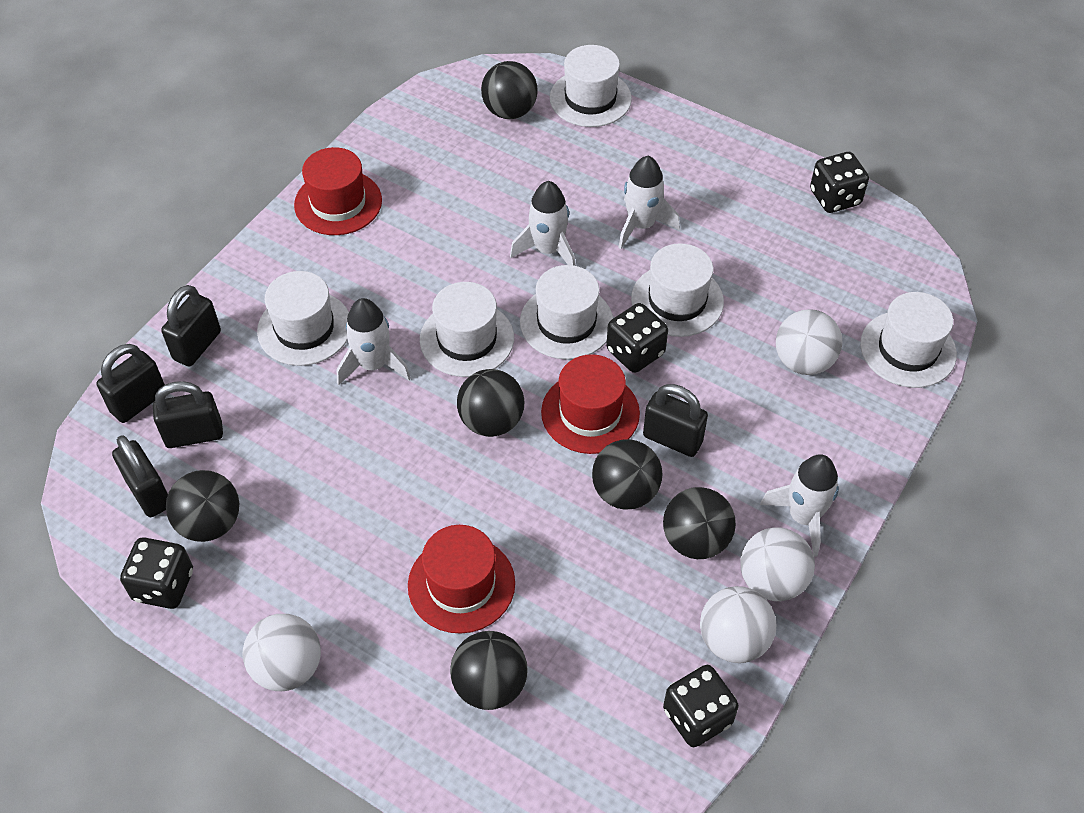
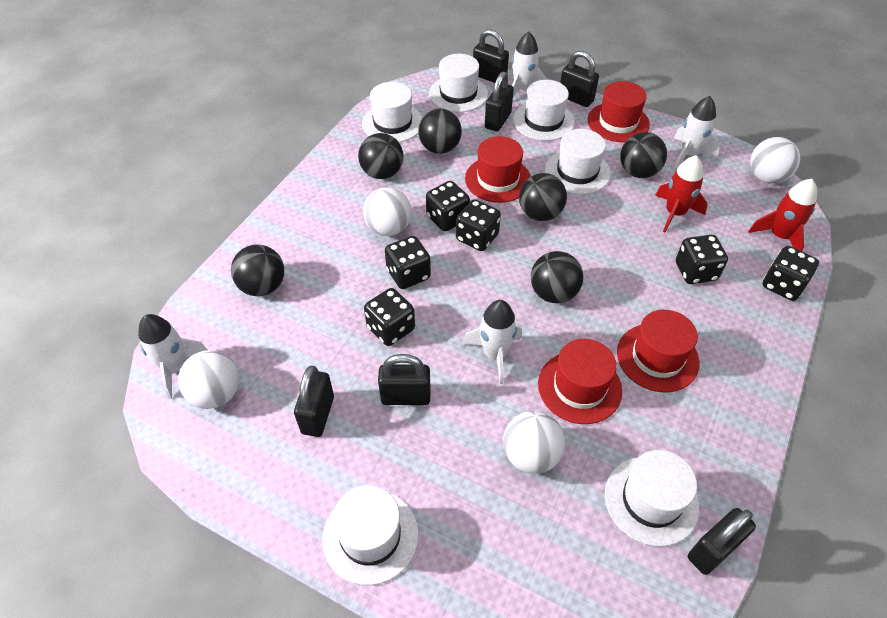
black dice: 4 -> 6
black padlock: 5 -> 6
red hat: 3 -> 4
red rocket: 0 -> 2

